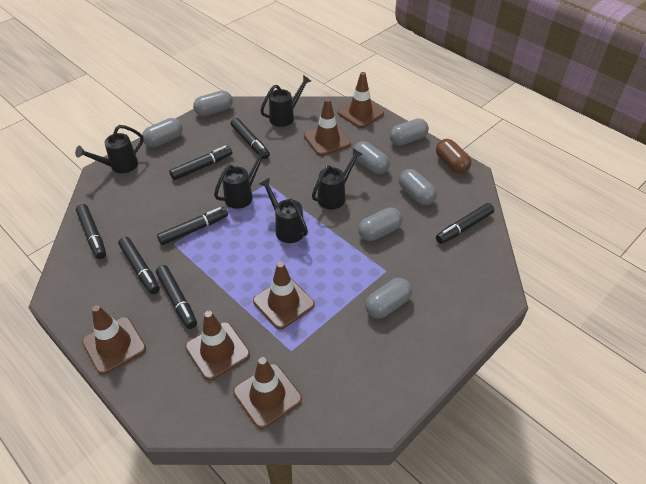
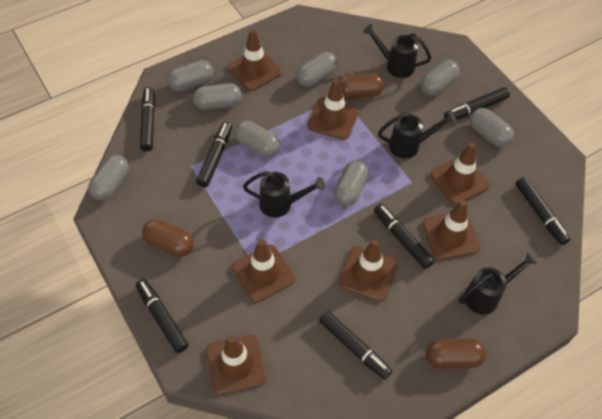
black watering can: 5 -> 4
brown capsule: 1 -> 3
brown traffic cone: 6 -> 7
grey capsule: 7 -> 8

